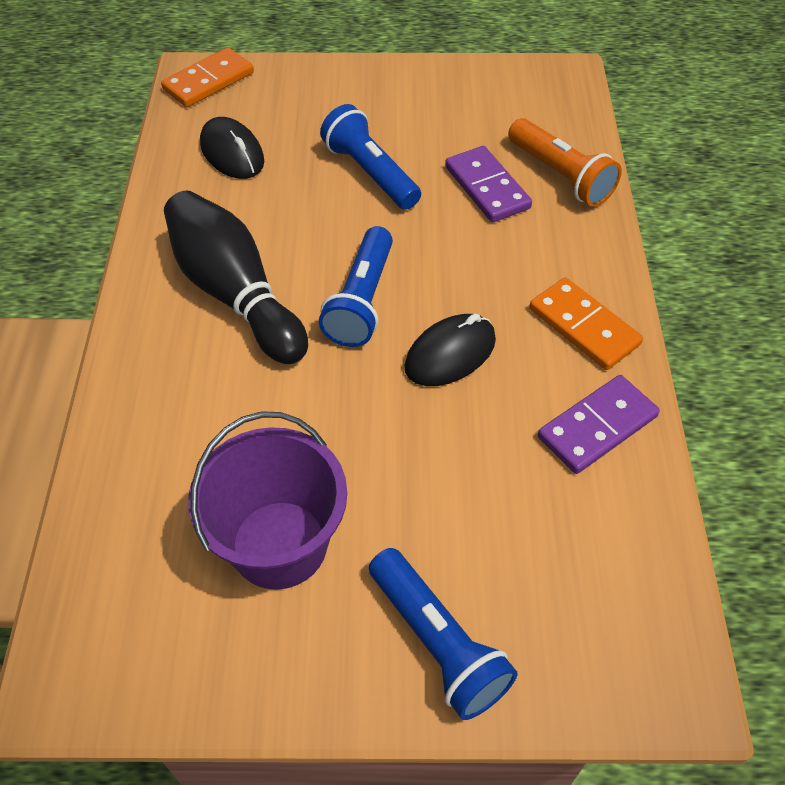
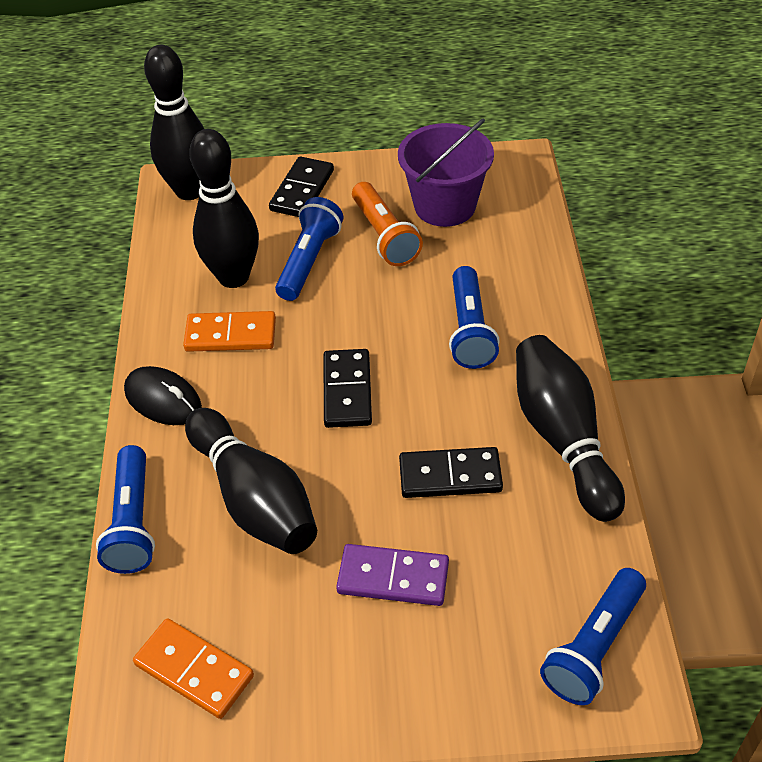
black bowling pin: 1 -> 4
black domino: 0 -> 3
black mouse: 2 -> 1
blue flashlight: 3 -> 4
purple domino: 2 -> 1

